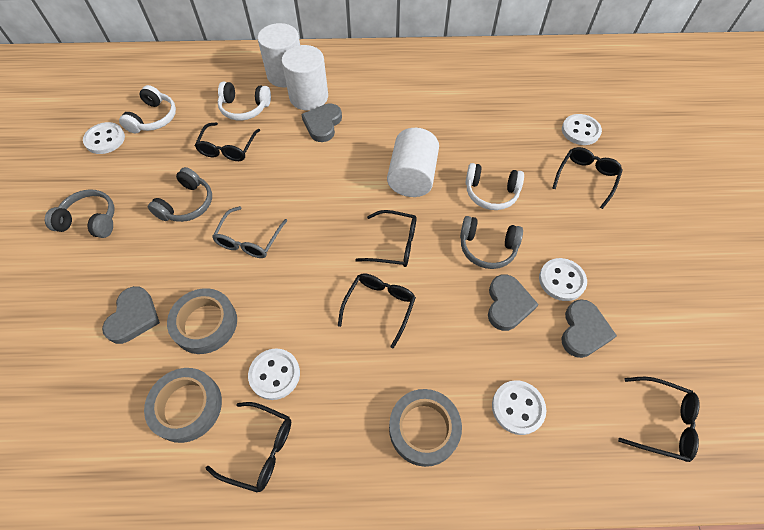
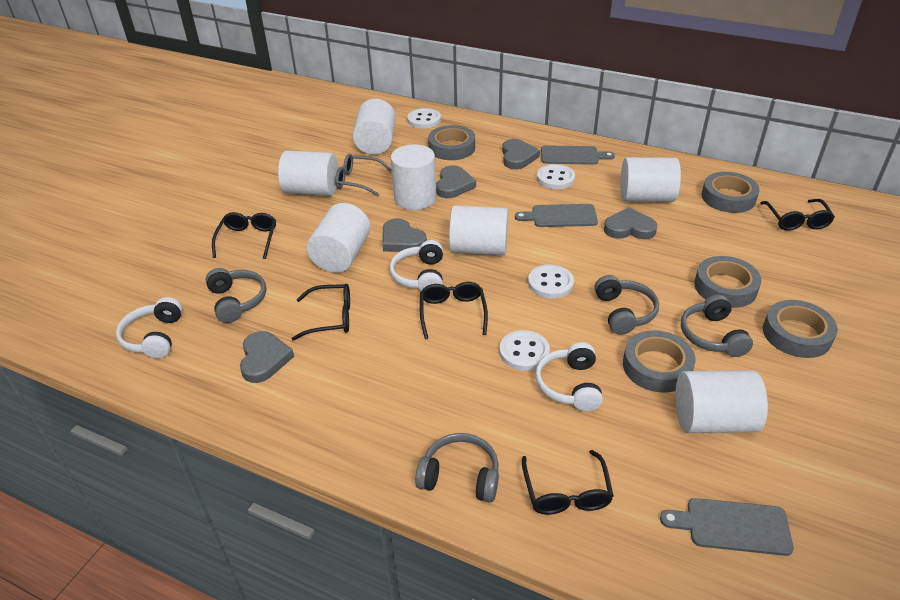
black glasses: 6 -> 5
grey cutting board: 0 -> 3
grey headphones: 3 -> 4
grey heart: 4 -> 5
grey tape: 3 -> 5
white button: 5 -> 4
white cylinder: 3 -> 7

